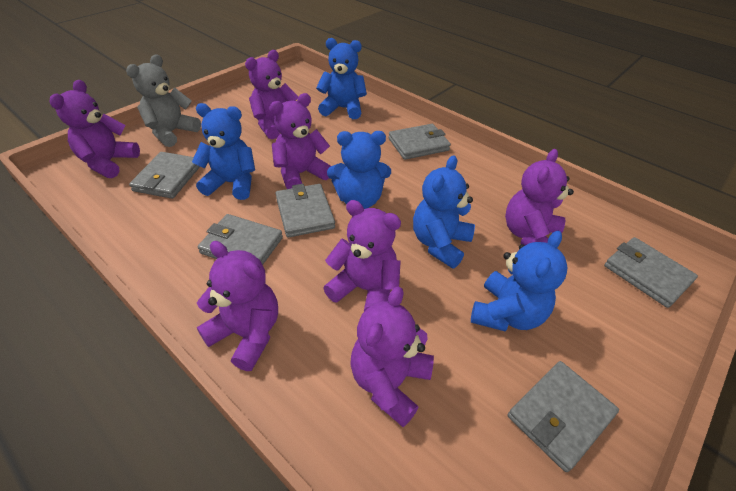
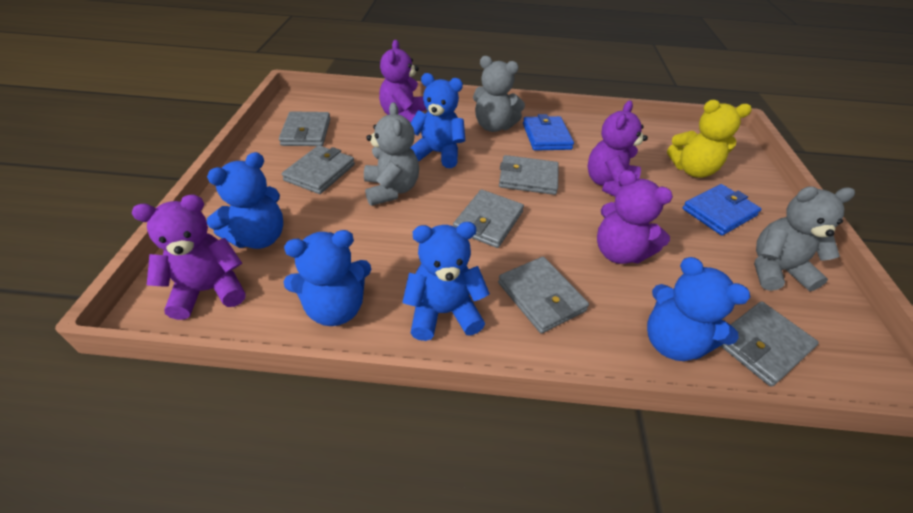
blue wallet: 0 -> 2
grey teddy bear: 1 -> 3
purple teddy bear: 7 -> 4
yellow teddy bear: 0 -> 1

